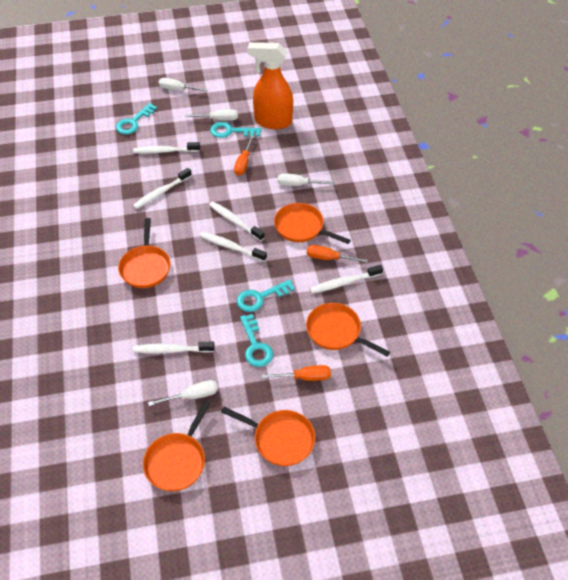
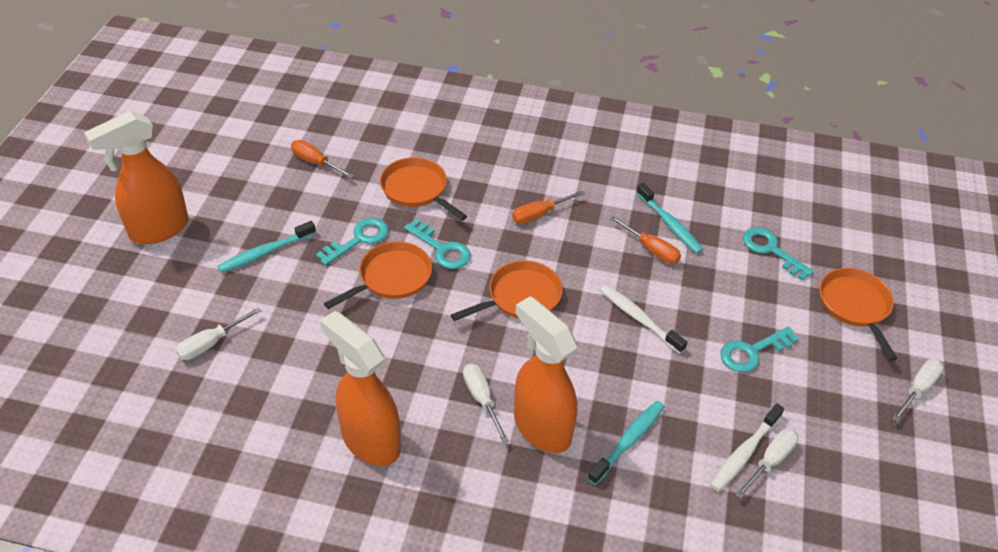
orange pan: 5 -> 4
orange spray bottle: 1 -> 3
turquoise toothbrush: 0 -> 3
white toothbrush: 6 -> 2

